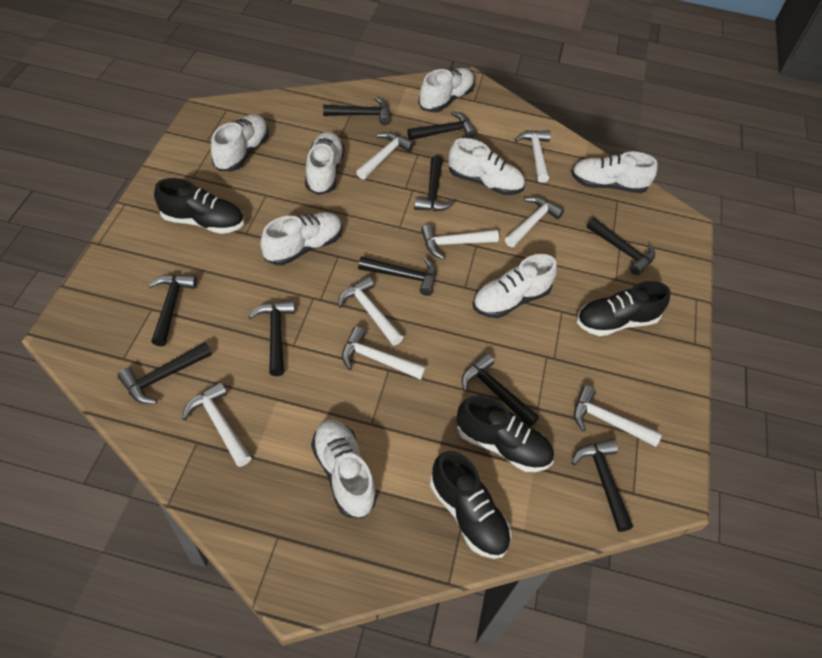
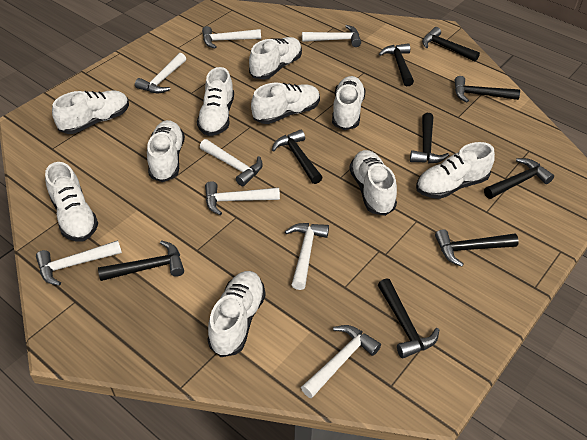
black hammer: 10 -> 9
black shoe: 4 -> 0
white shoe: 8 -> 10

